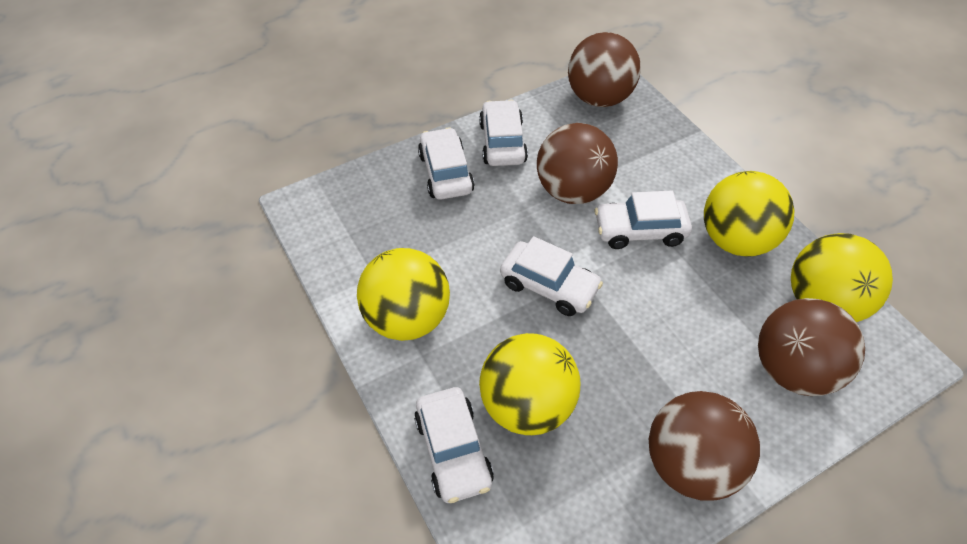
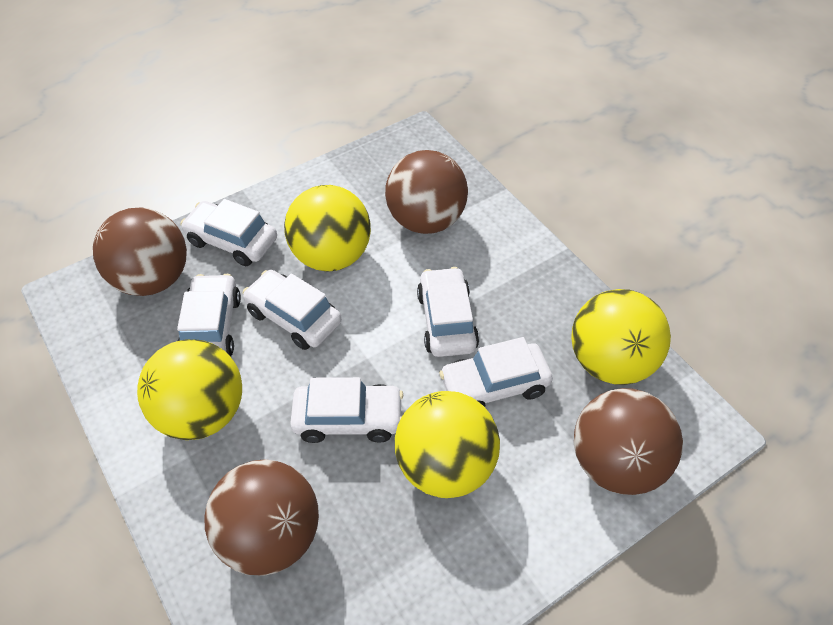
white car: 5 -> 6

